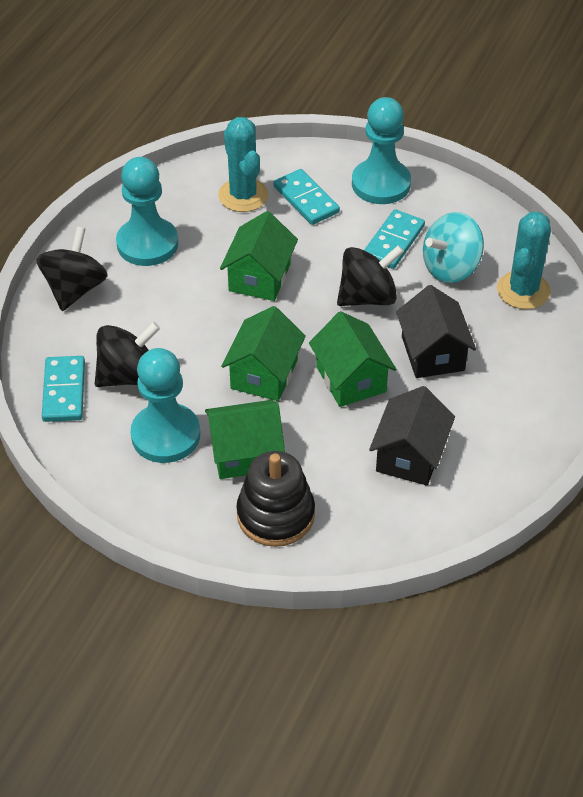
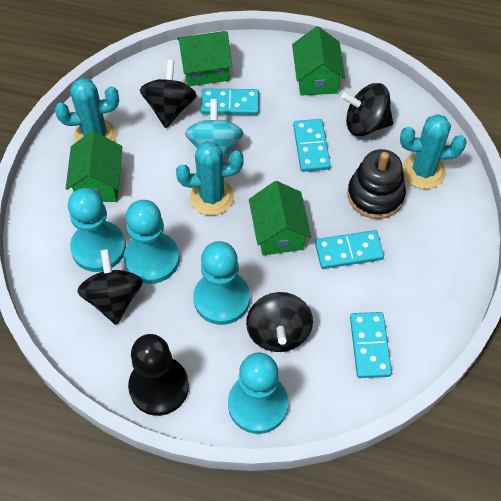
black house: 2 -> 0
black pawn: 0 -> 1
black spinning top: 3 -> 4
turquoise cactus: 2 -> 3
turquoise domino: 3 -> 4
turquoise pawn: 3 -> 4

